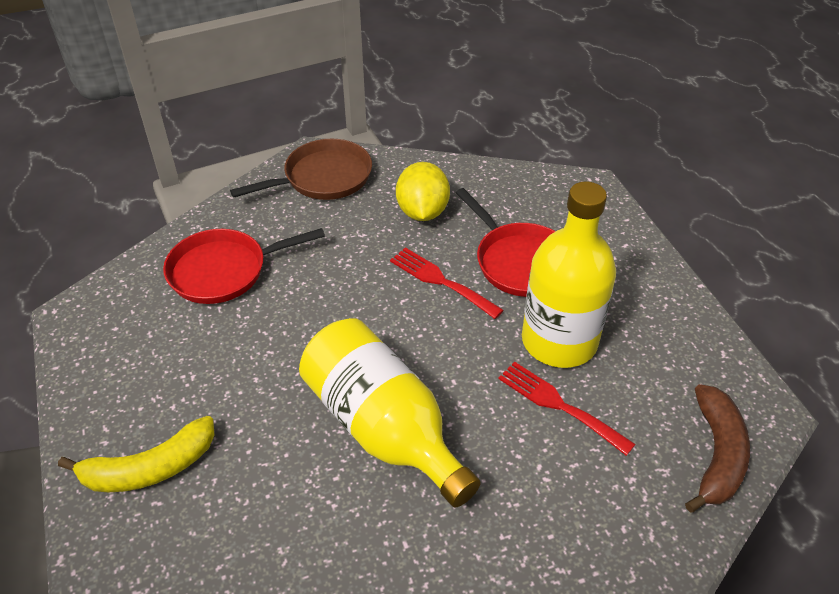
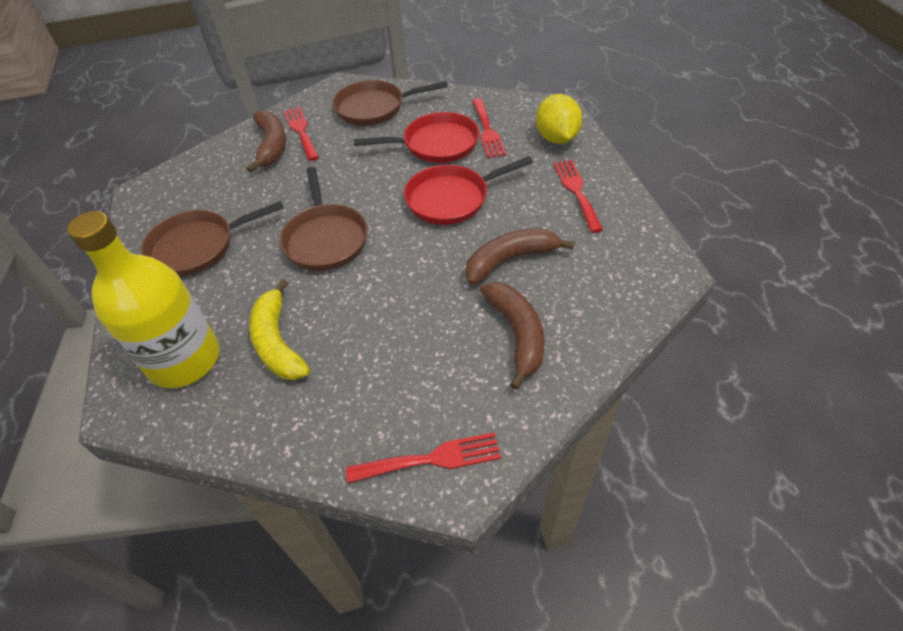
brown banana: 1 -> 3
brown pan: 1 -> 3
red fork: 2 -> 4
yellow bottle: 2 -> 1

